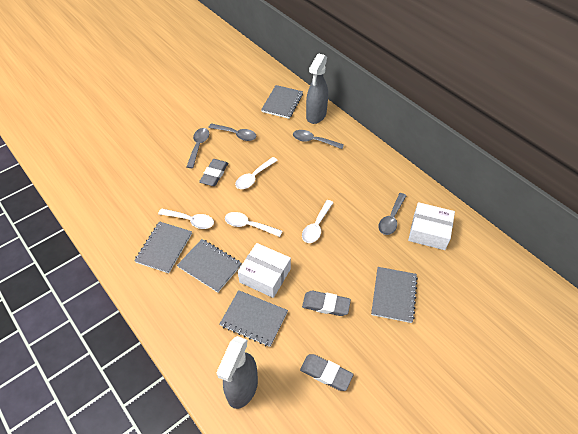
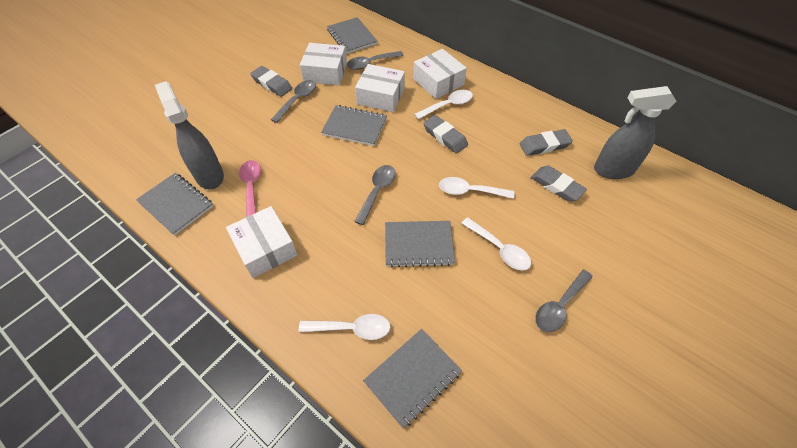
grey eraser: 3 -> 4
pink spoon: 0 -> 1
white box: 2 -> 4

